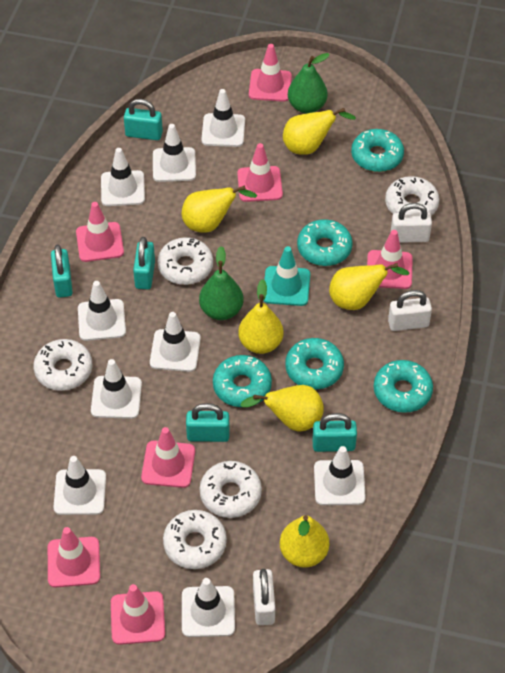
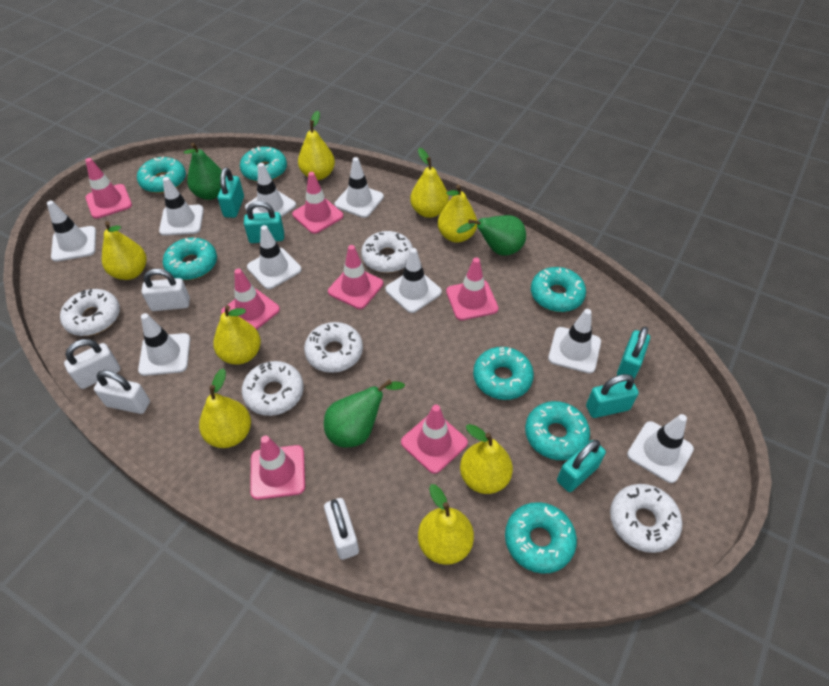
green pear: 2 -> 3
turquoise donut: 5 -> 7
turquoise traffic cone: 1 -> 0
white padlock: 3 -> 4
yellow pear: 6 -> 8

